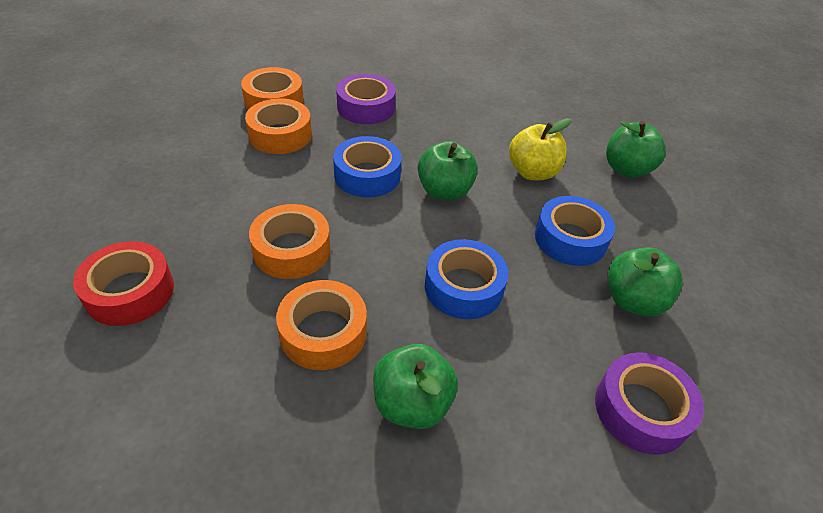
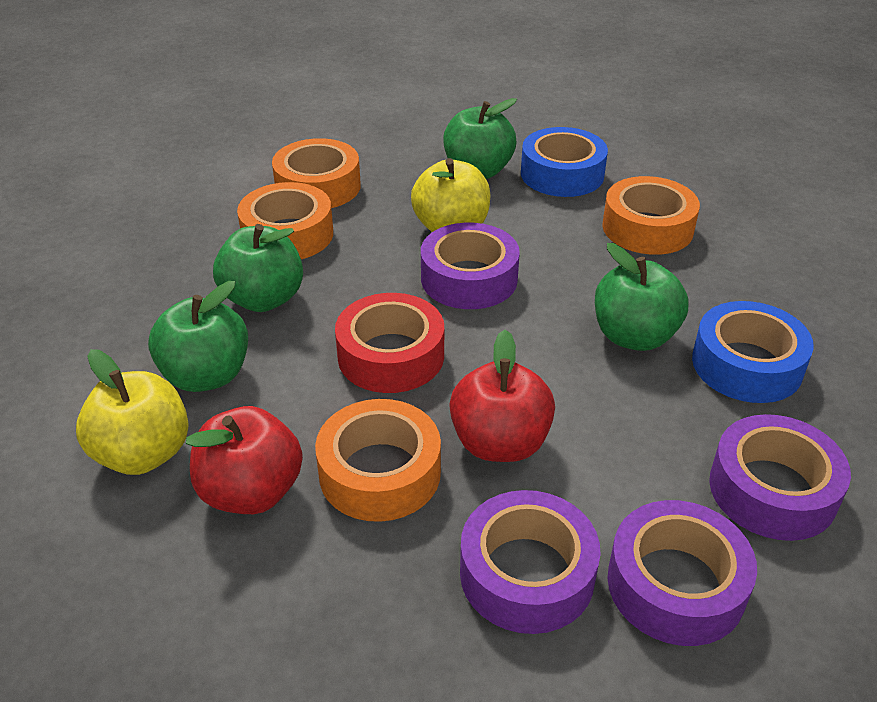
blue tape: 3 -> 2
purple tape: 2 -> 4
red apple: 0 -> 2
yellow apple: 1 -> 2

